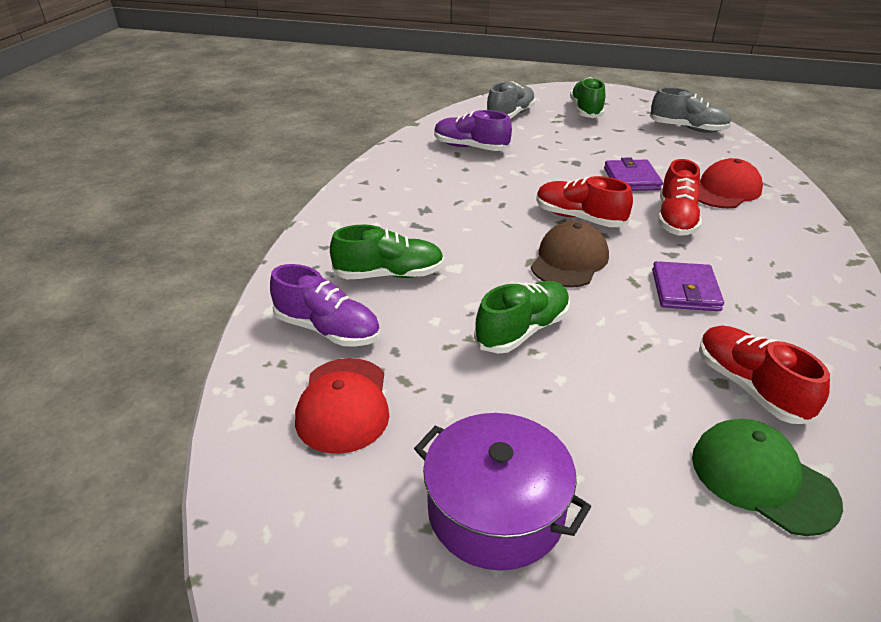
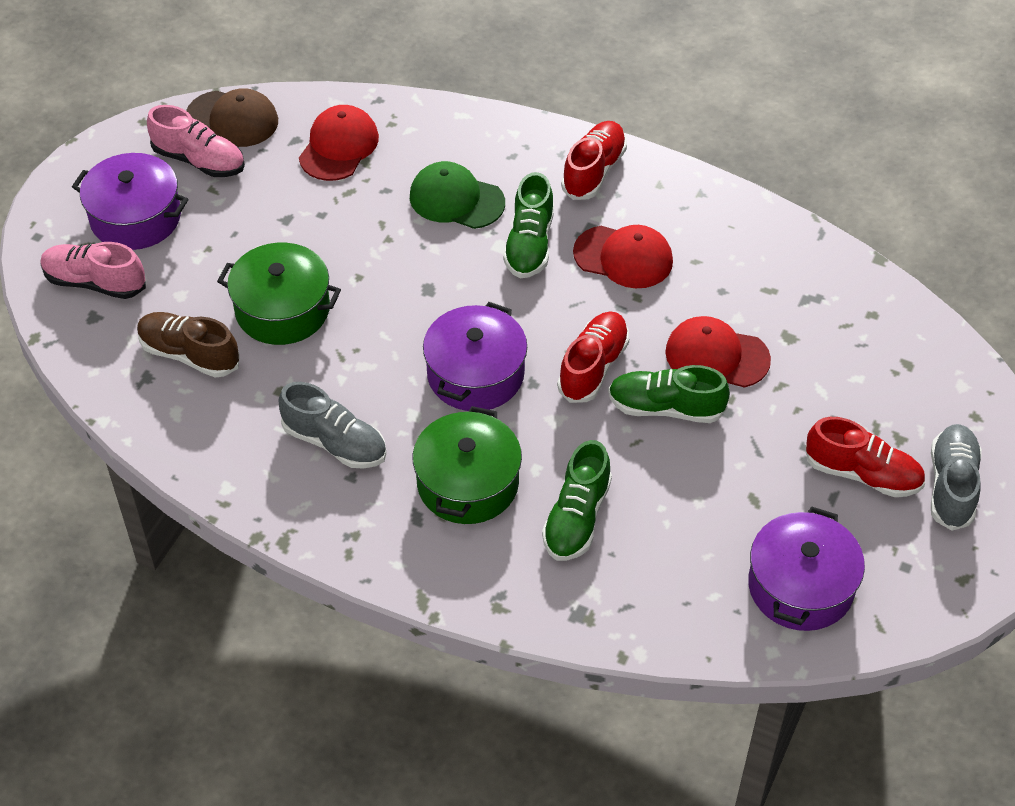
brown shoe: 0 -> 1
green pot: 0 -> 2
pink shoe: 0 -> 2
purple pot: 1 -> 3
purple shoe: 2 -> 0
purple wallet: 2 -> 0
red cap: 2 -> 3

